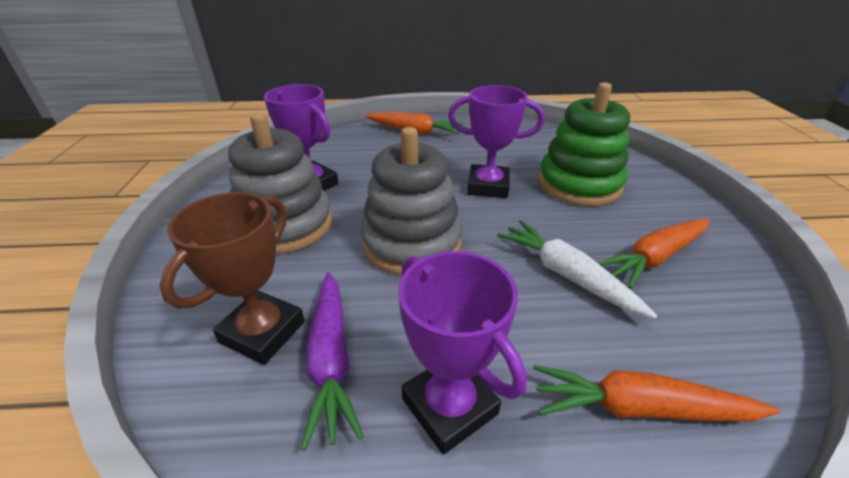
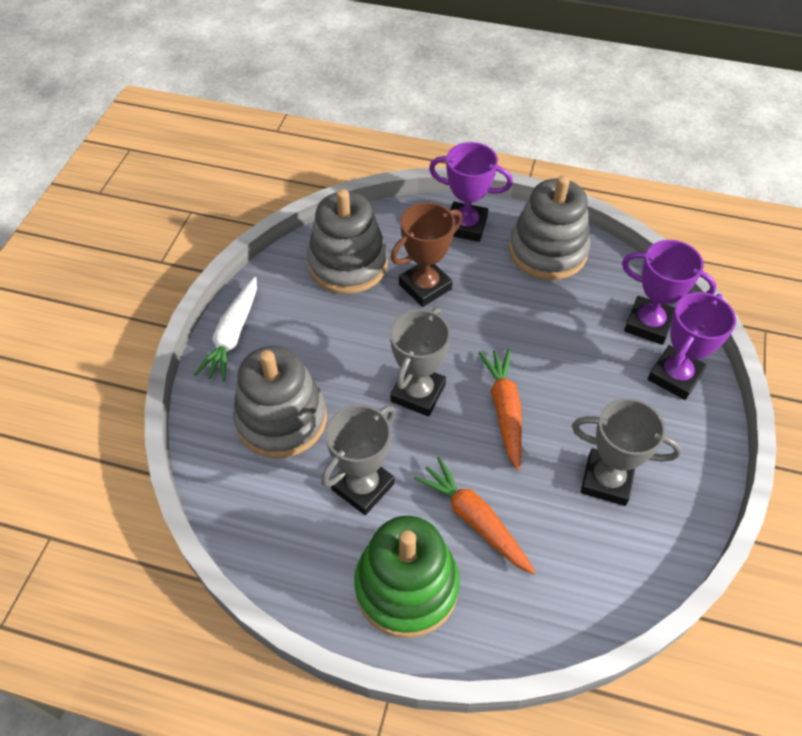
grey stacking toy: 2 -> 3
grey trophy: 0 -> 3
orange carrot: 3 -> 2
purple carrot: 1 -> 0

